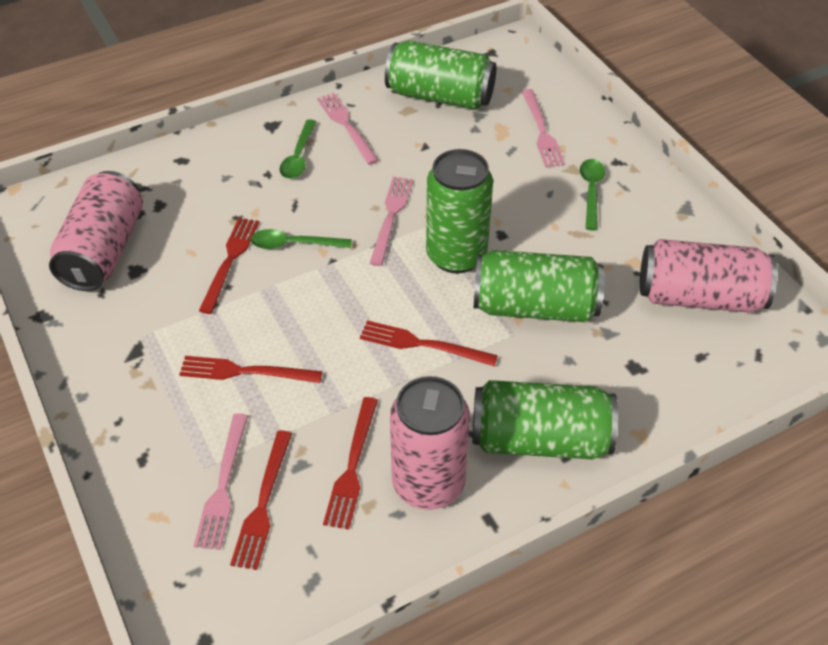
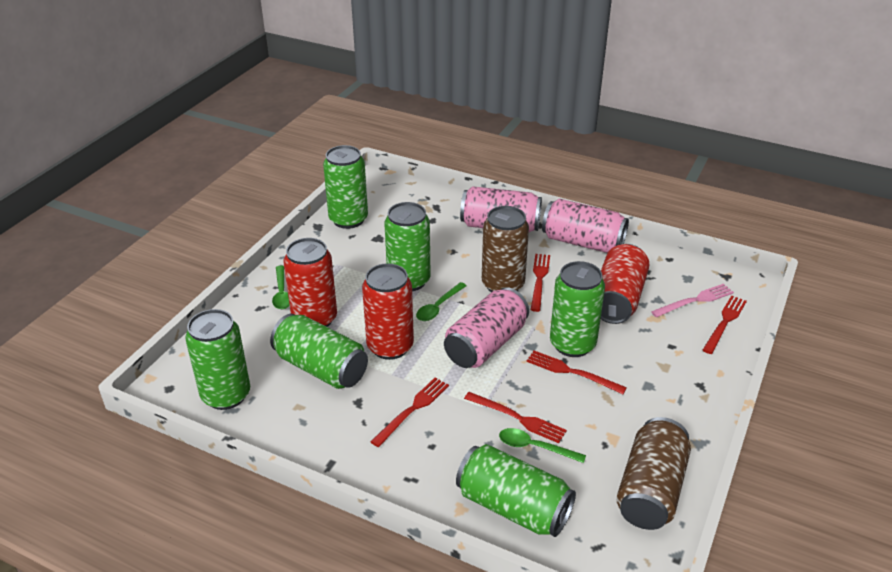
brown can: 0 -> 2
green can: 4 -> 6
pink fork: 4 -> 1
red can: 0 -> 3

